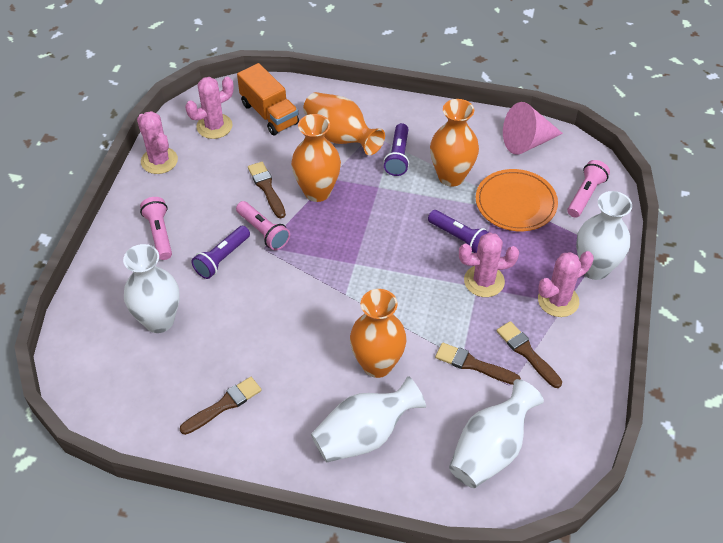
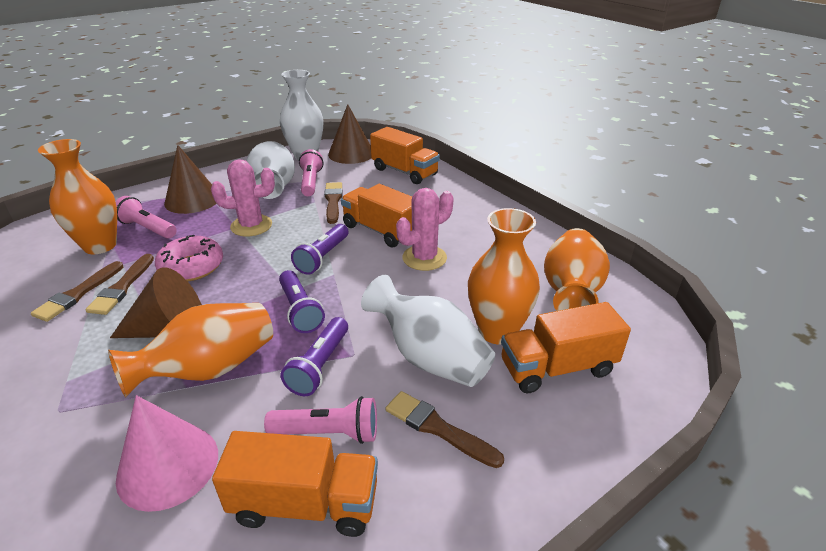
brown cone: 0 -> 3
orange plate: 1 -> 0
orange truck: 1 -> 4
pink cactus: 4 -> 2
pink donut: 0 -> 1
white vase: 4 -> 3

